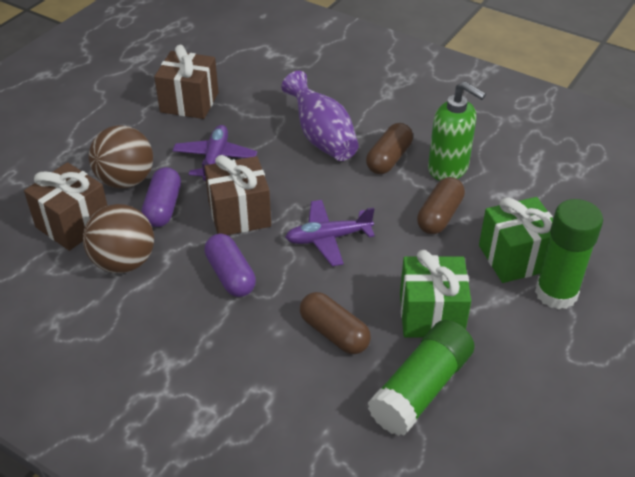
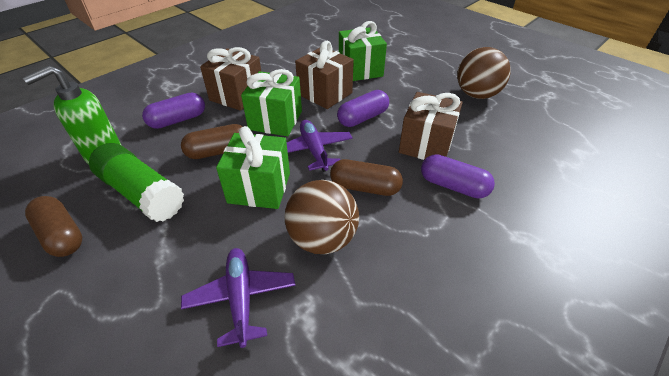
green gift: 2 -> 3
green glue stick: 2 -> 1
purple capsule: 2 -> 3
purple vase: 1 -> 0

